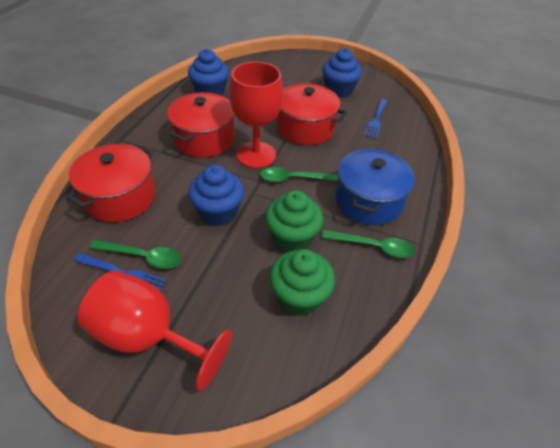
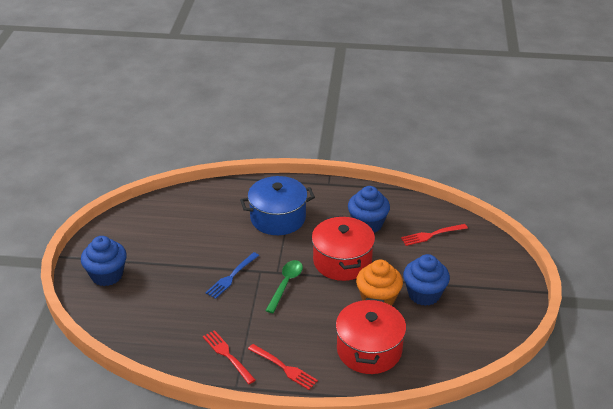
blue fork: 2 -> 1
green cupcake: 2 -> 0
green spoon: 3 -> 1
orange cupcake: 0 -> 1
red fork: 0 -> 3
red goblet: 2 -> 0
red pot: 3 -> 2

